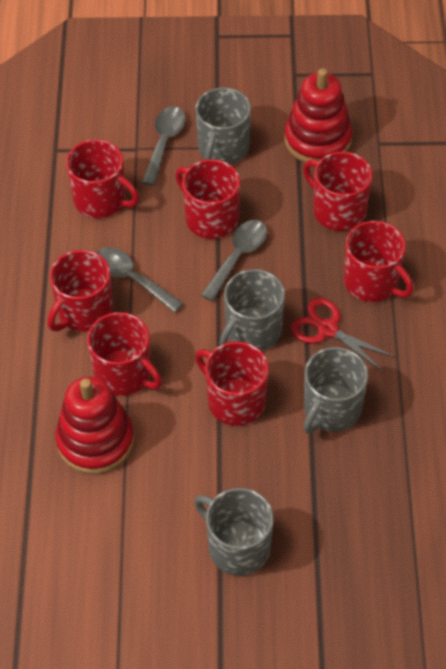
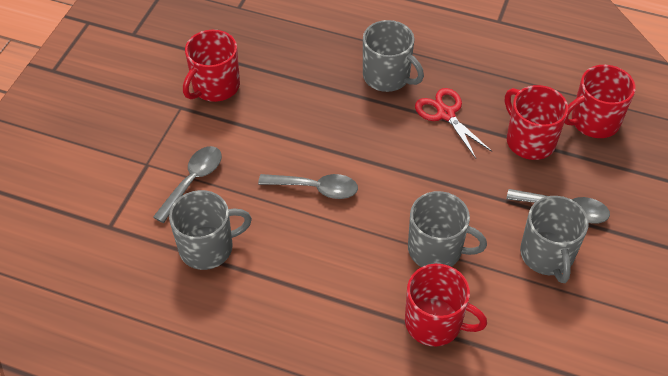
red mug: 7 -> 4
red stacking toy: 2 -> 0

